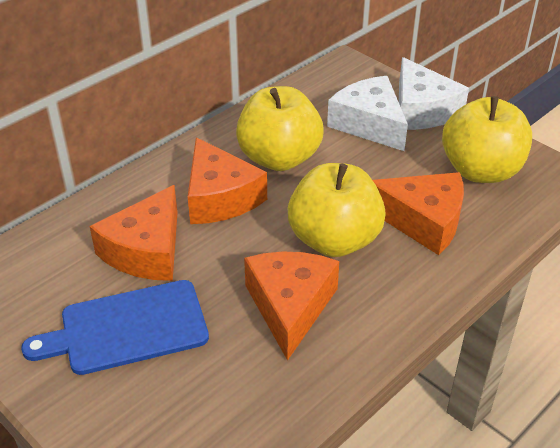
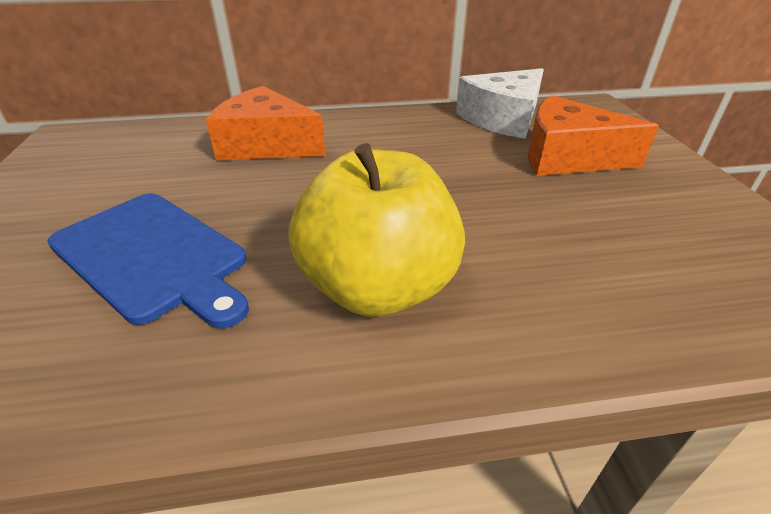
orange cheese: 4 -> 2
white cheese: 2 -> 1
yellow apple: 3 -> 1

